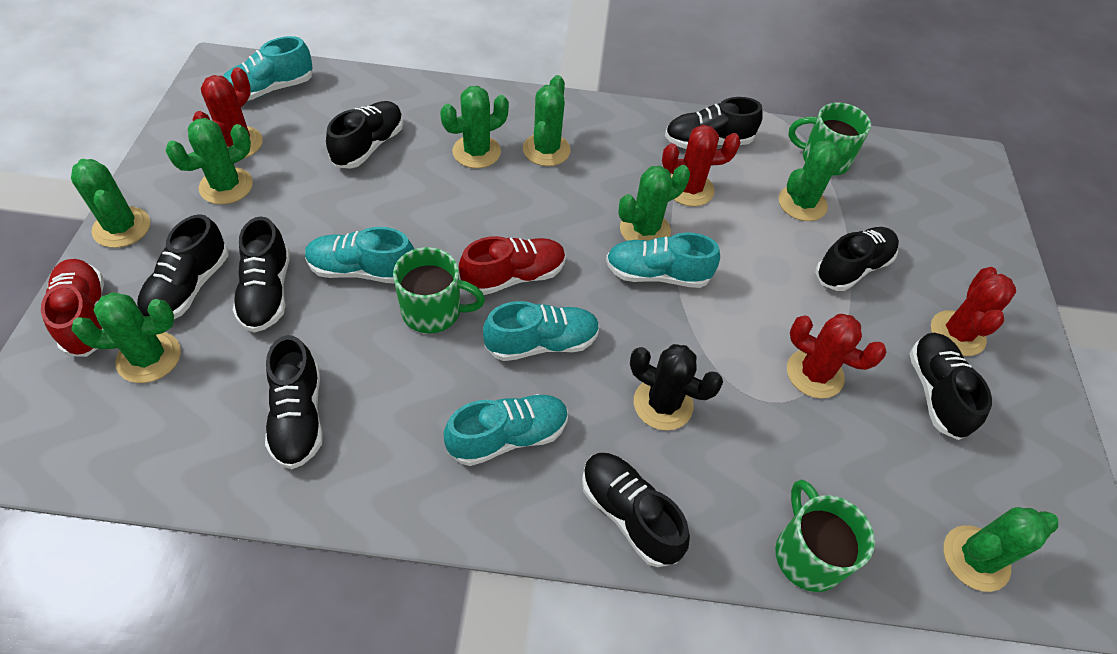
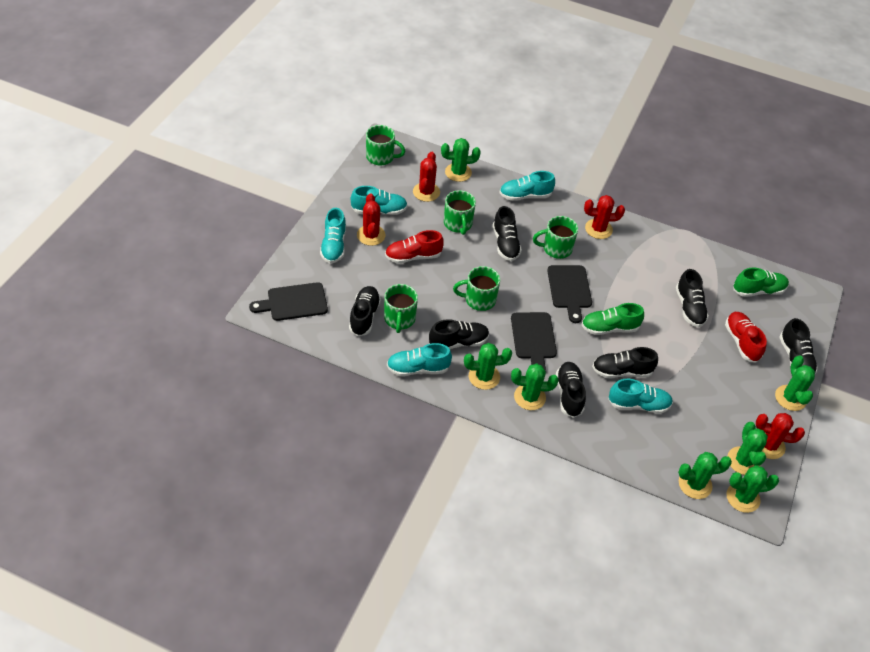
black cactus: 1 -> 0
black cutting board: 0 -> 3
black shoe: 8 -> 7
green cactus: 8 -> 7
green mug: 3 -> 5
green shoe: 0 -> 2

